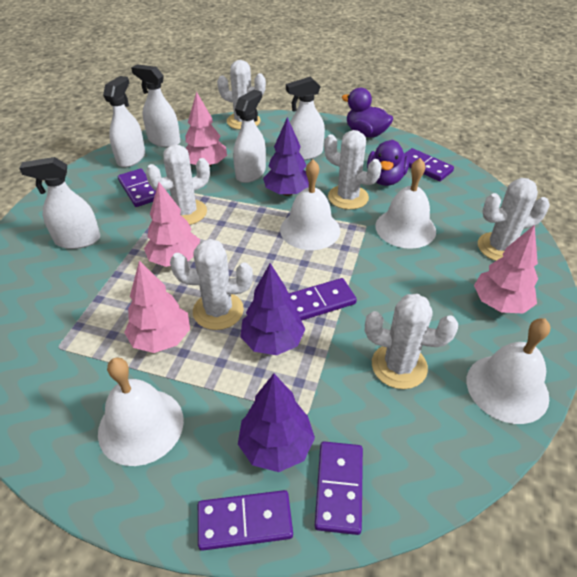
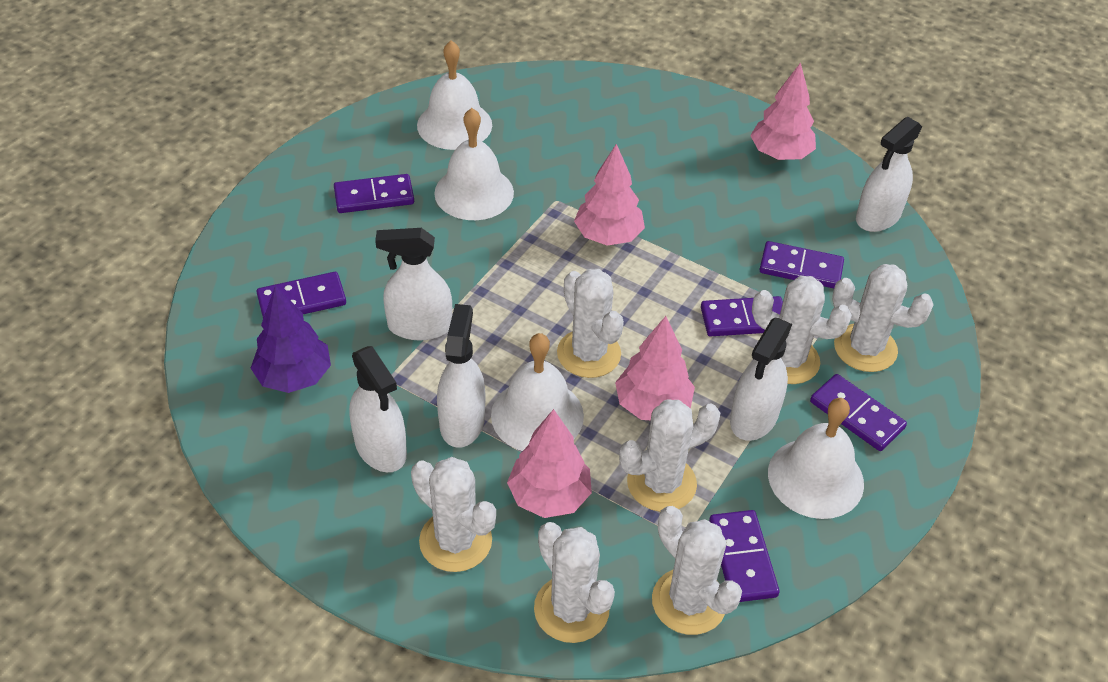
purple domino: 5 -> 6
purple duck: 2 -> 0
purple tree: 3 -> 1
white cactus: 6 -> 7

